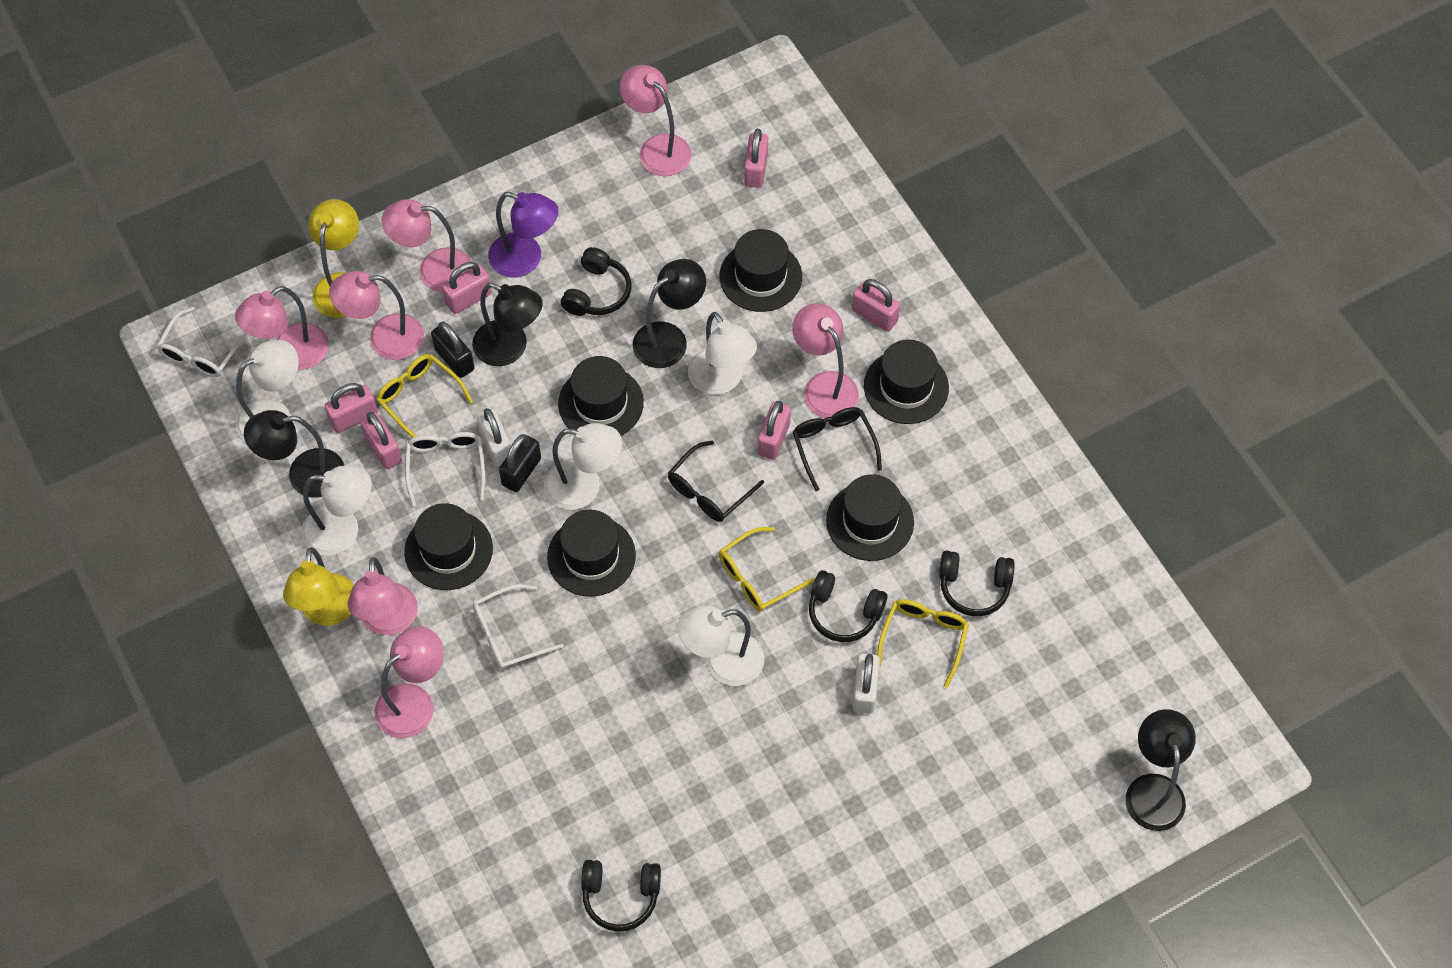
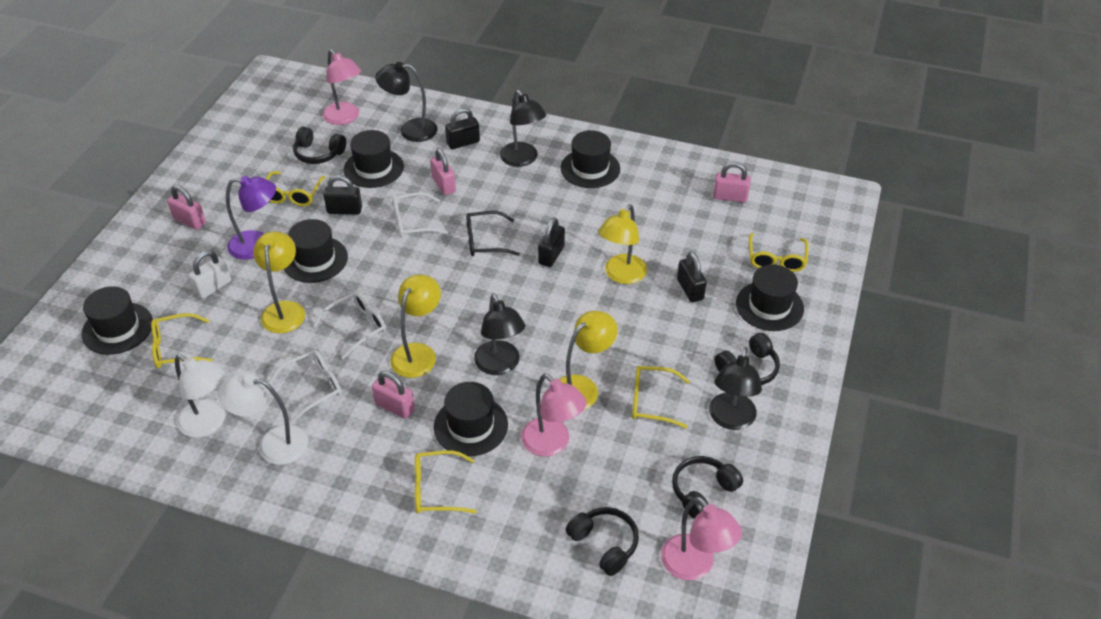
black glasses: 2 -> 1
black padlock: 2 -> 4
pink lamp: 7 -> 3
pink padlock: 6 -> 4
white lamp: 5 -> 2
white padlock: 2 -> 1
yellow glasses: 3 -> 5
yellow lamp: 2 -> 4

